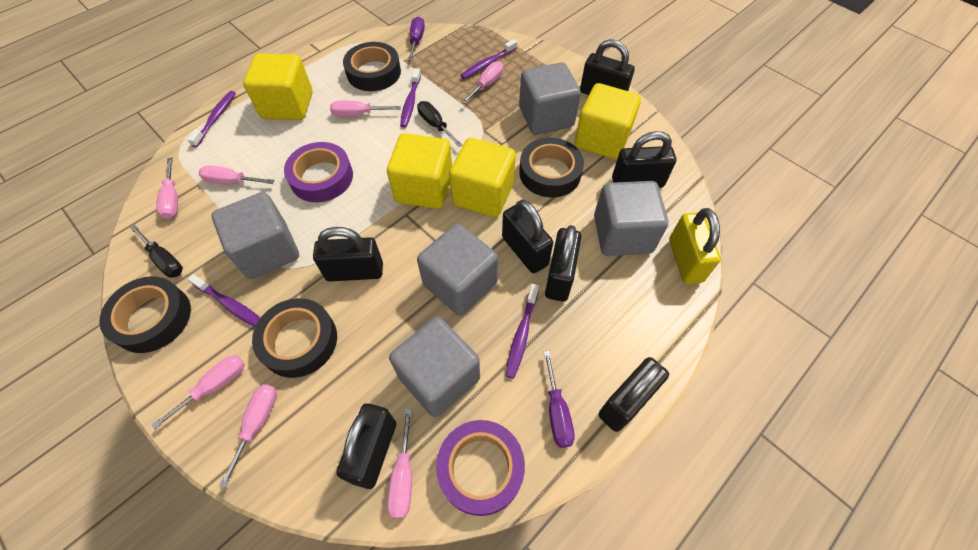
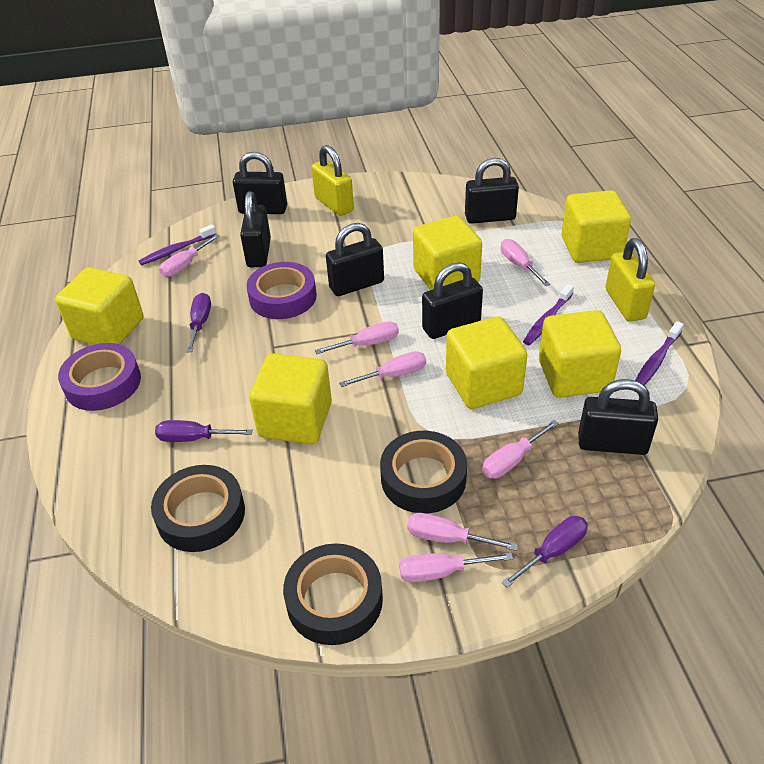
black padlock: 7 -> 6
black screwdriver: 2 -> 0
black tape: 4 -> 3
grey cube: 5 -> 0
purple screwdriver: 2 -> 3
purple toothbrush: 5 -> 3
yellow cube: 4 -> 6
yellow padlock: 1 -> 2

